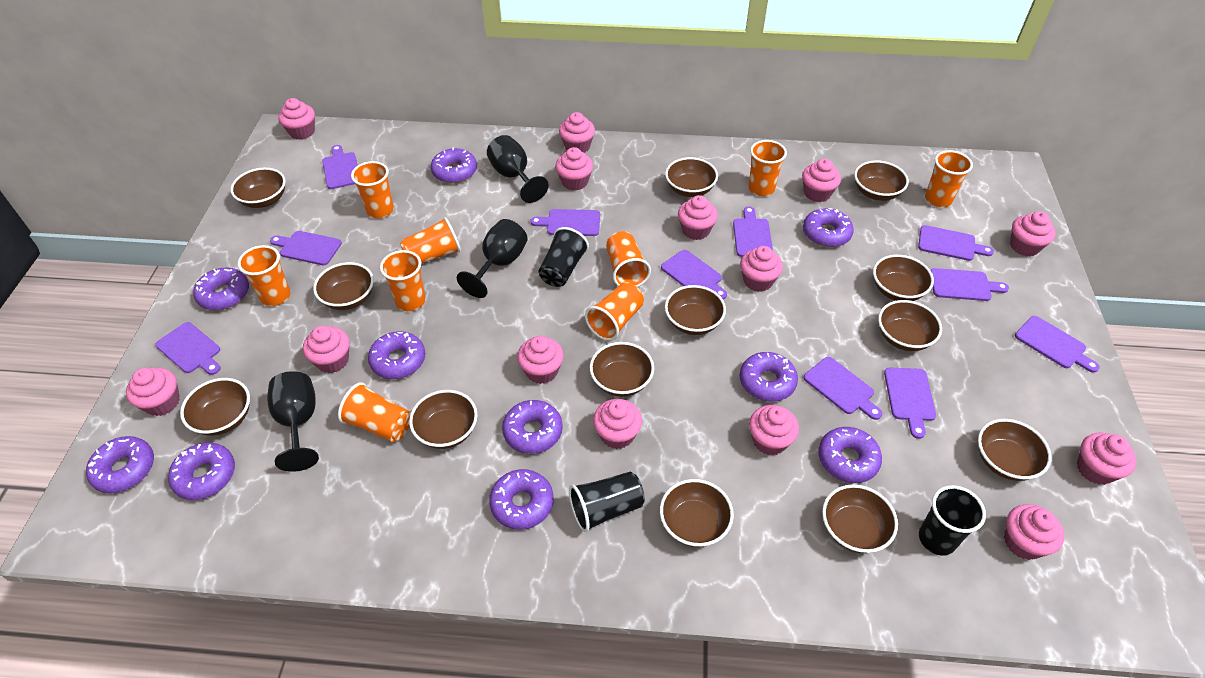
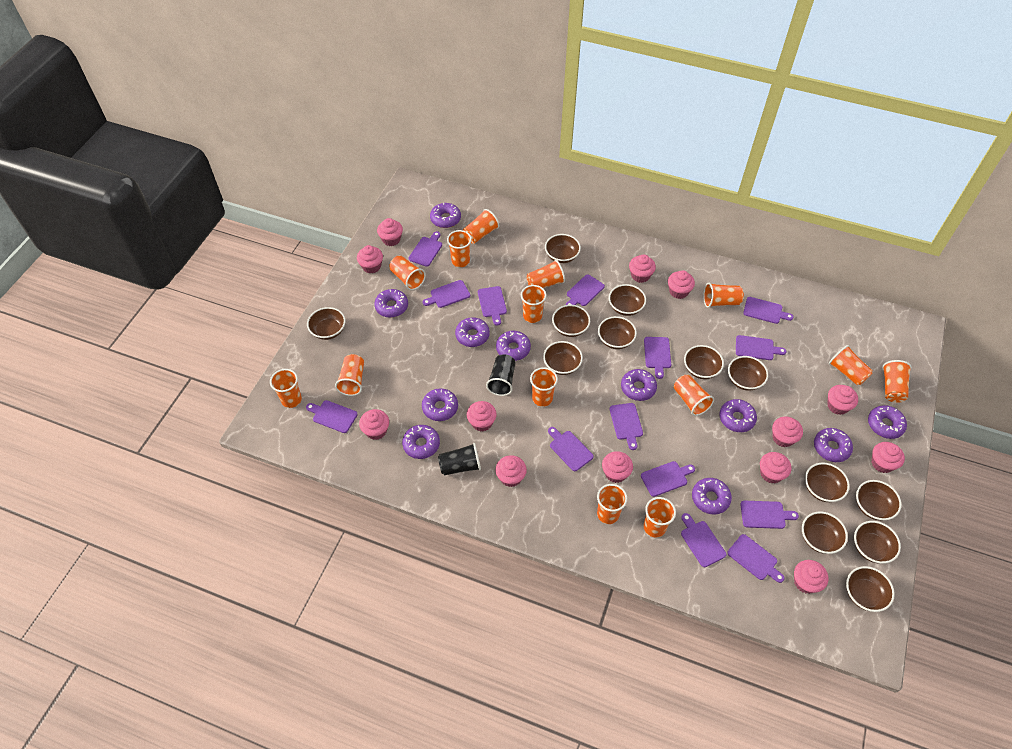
black cup: 3 -> 2
black goblet: 3 -> 0
orange cup: 9 -> 14
pink cupcake: 14 -> 13
purple cutting board: 11 -> 14
purple donut: 10 -> 11

